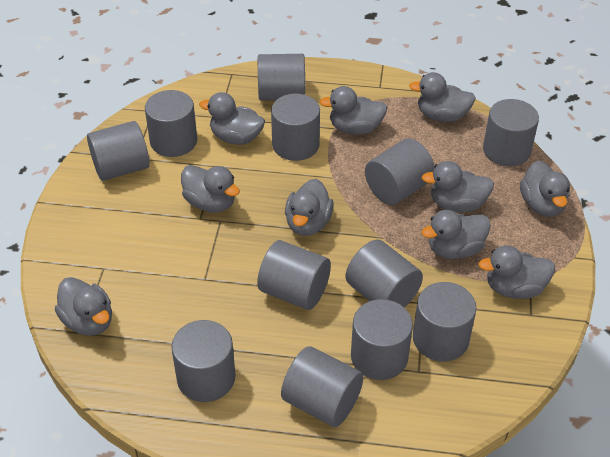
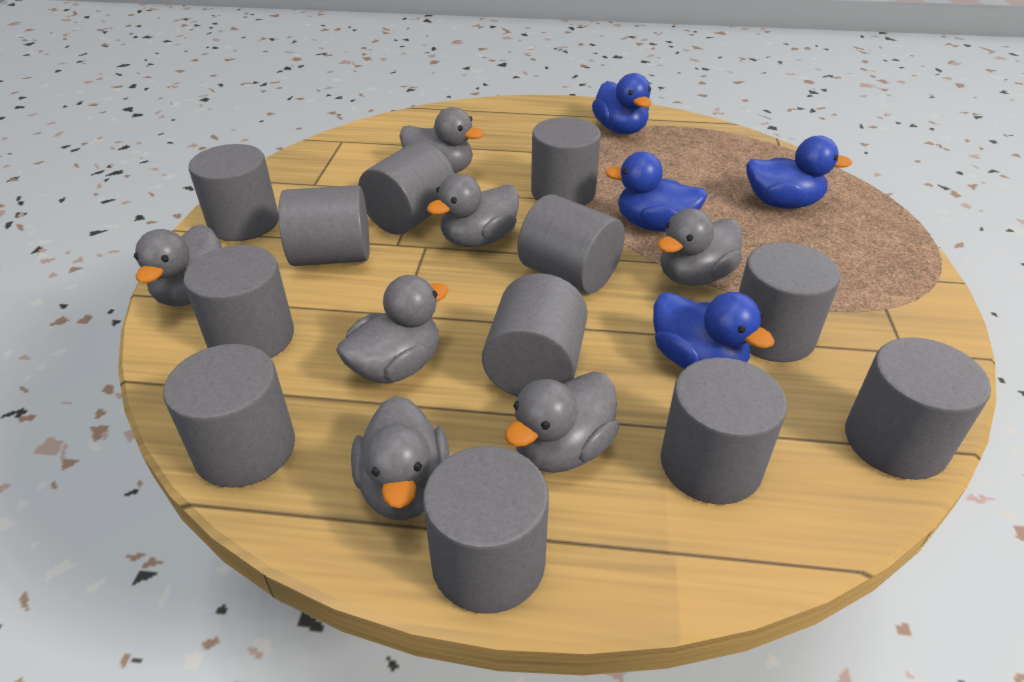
blue duck: 0 -> 4
grey duck: 10 -> 7

